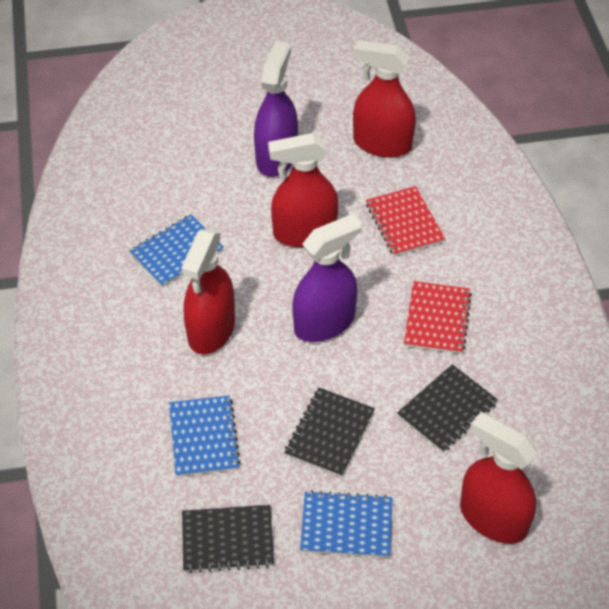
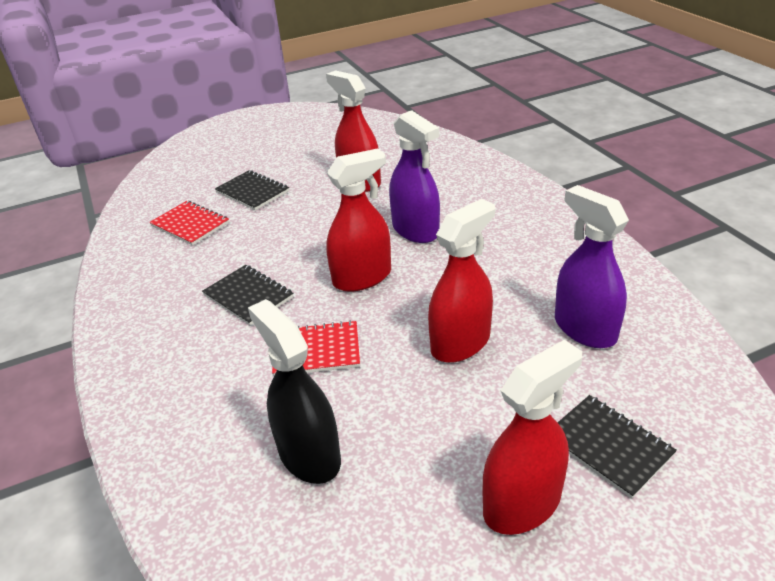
black spray bottle: 0 -> 1
blue notebook: 3 -> 0

